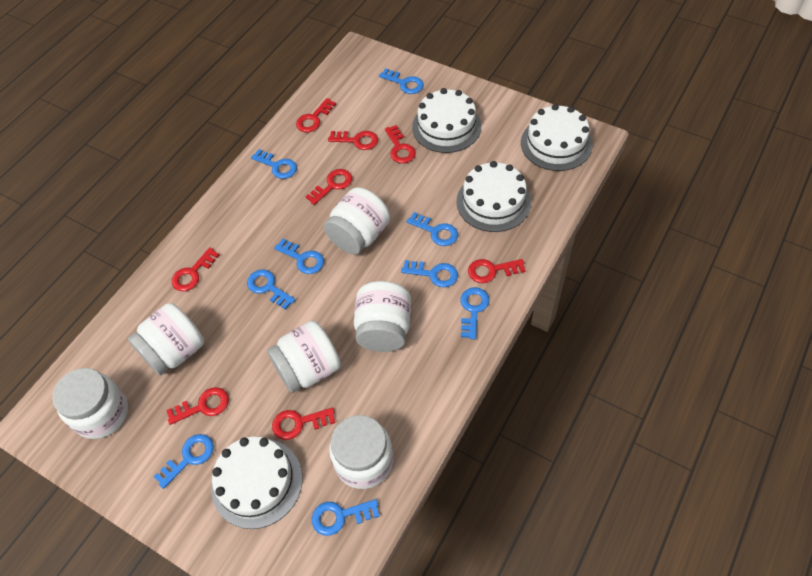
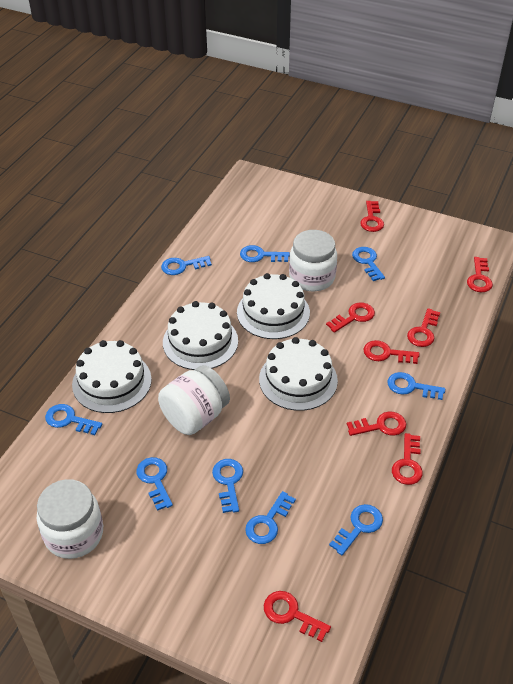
white jar: 6 -> 3

